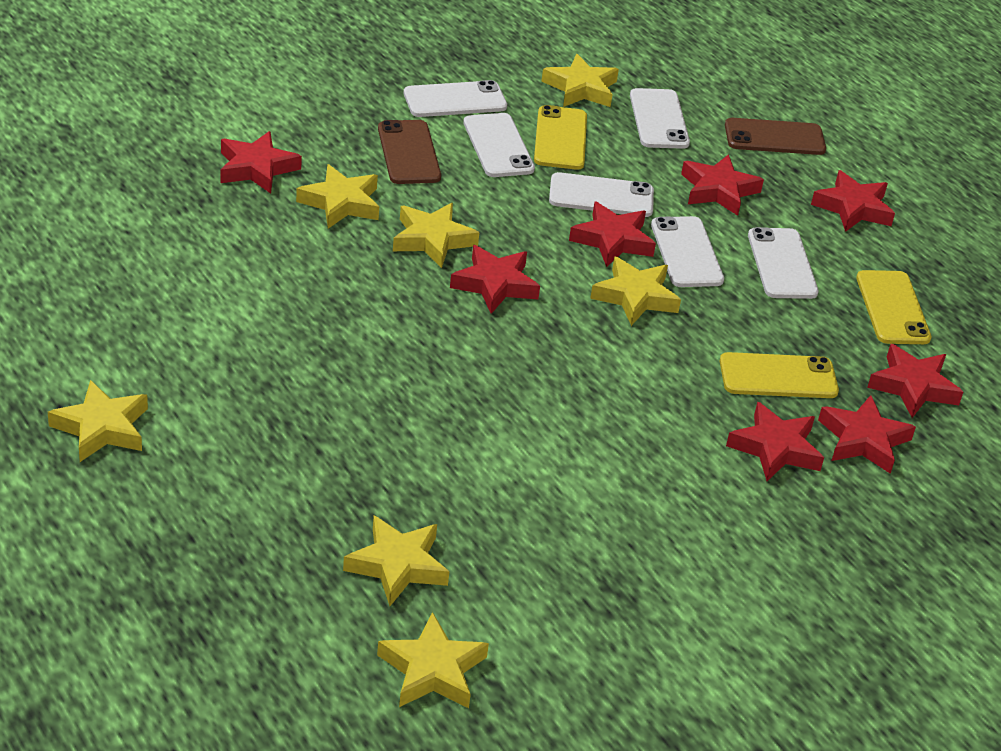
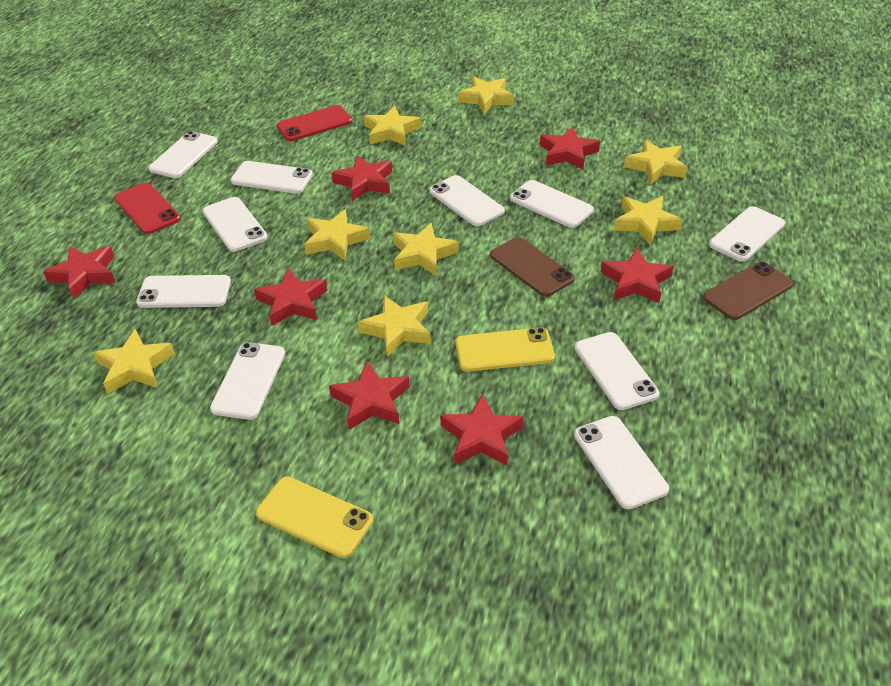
red phone: 0 -> 2
red star: 8 -> 7
white phone: 6 -> 10
yellow phone: 3 -> 2
yellow star: 7 -> 8

